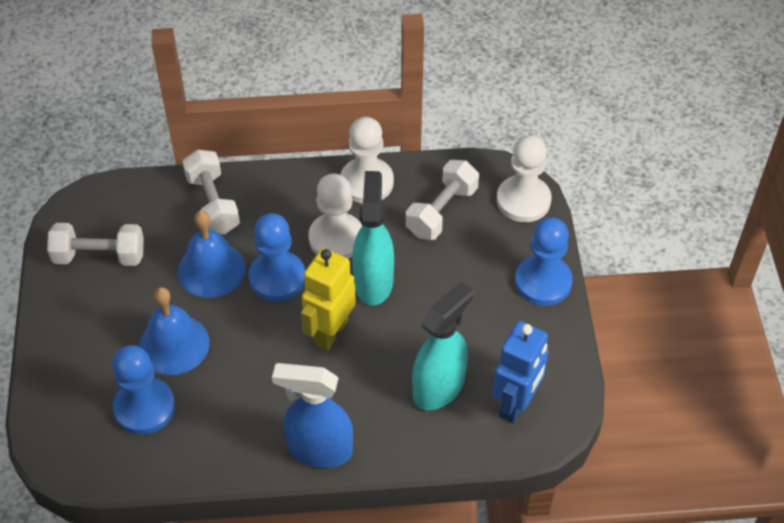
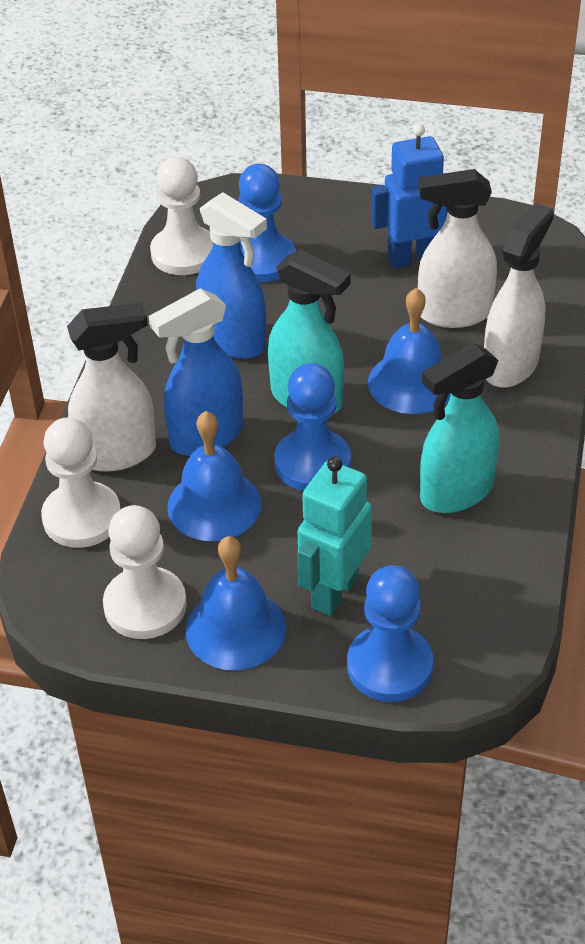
blue bell: 2 -> 3
blue spray bottle: 1 -> 2
turquoise robot: 0 -> 1
white dumbbell: 3 -> 0
white spray bottle: 0 -> 3
yellow robot: 1 -> 0

